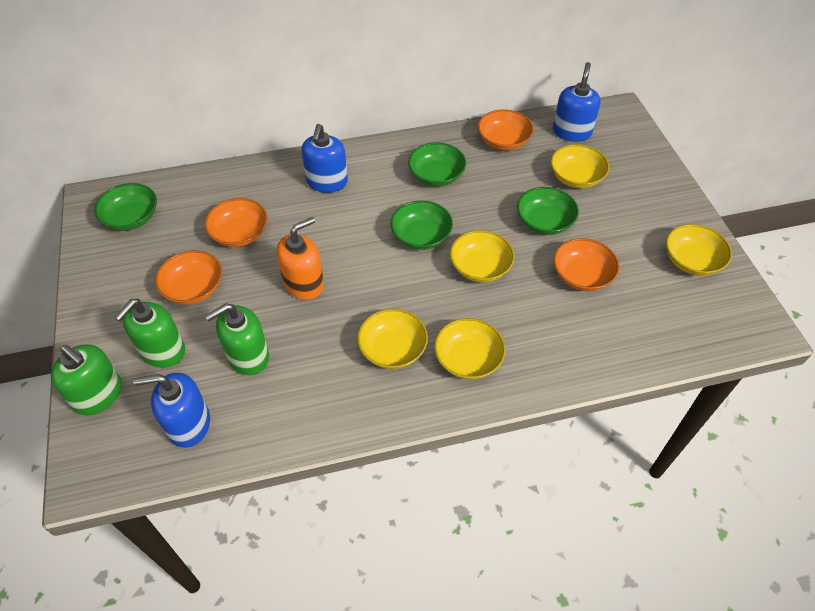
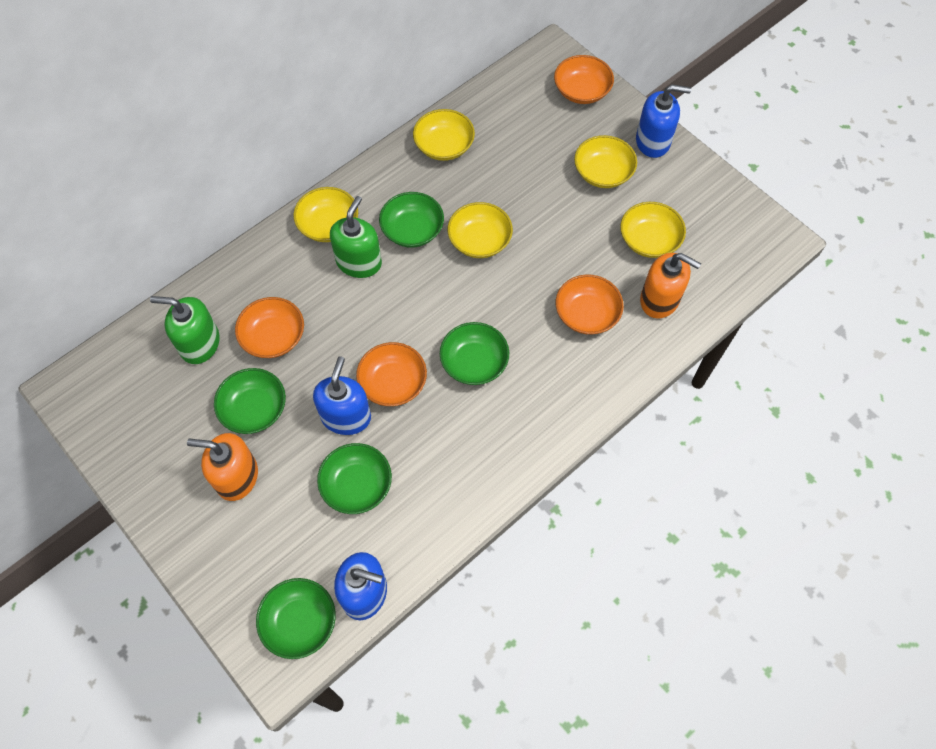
green bowl: 4 -> 5
green soap dispenser: 3 -> 2
orange soap dispenser: 1 -> 2

